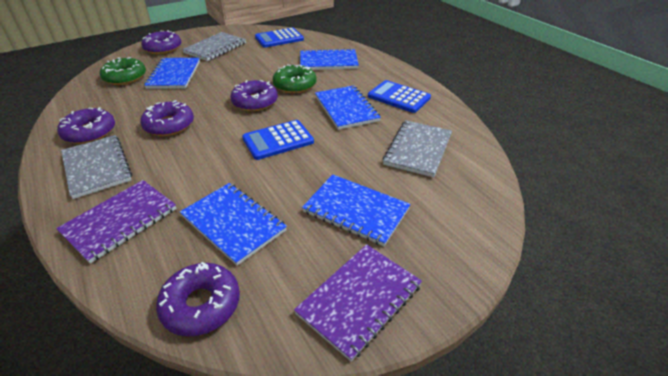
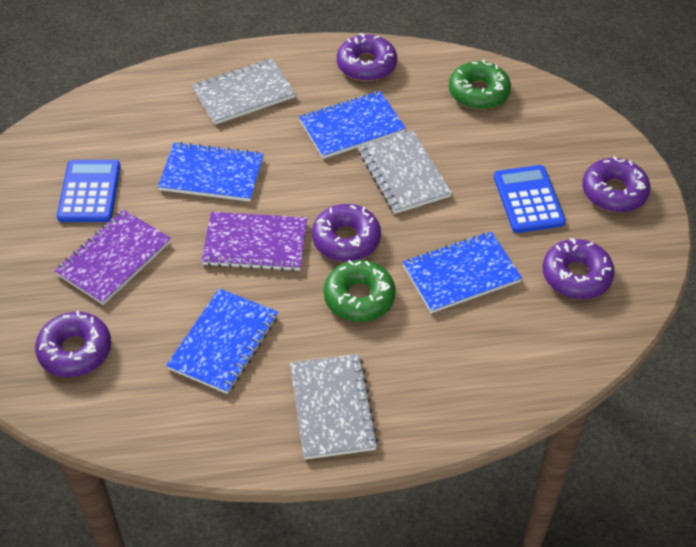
blue calculator: 3 -> 2
blue notebook: 5 -> 4

